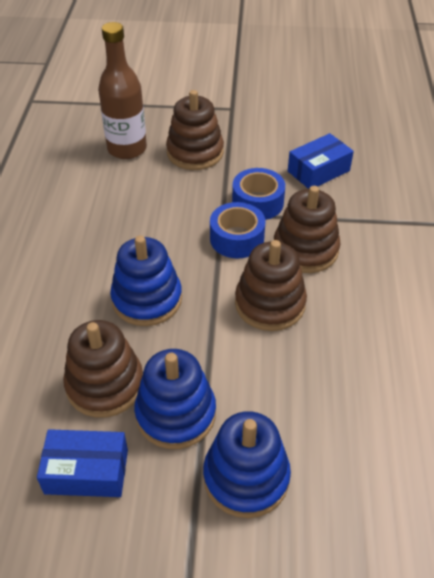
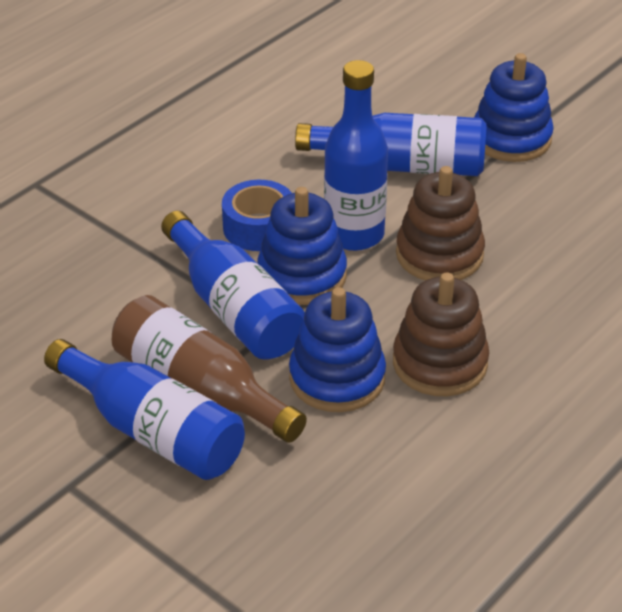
blue bottle: 0 -> 4
blue box: 2 -> 0
blue tape: 2 -> 1
brown stacking toy: 4 -> 2

